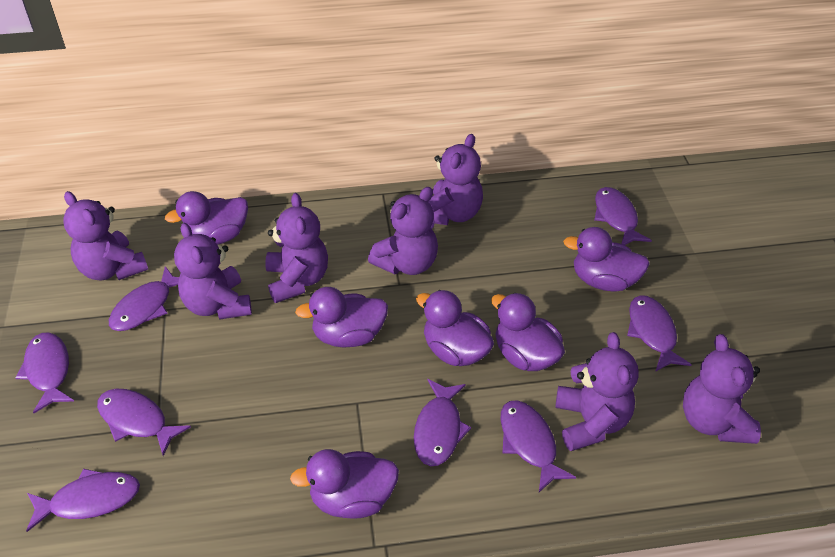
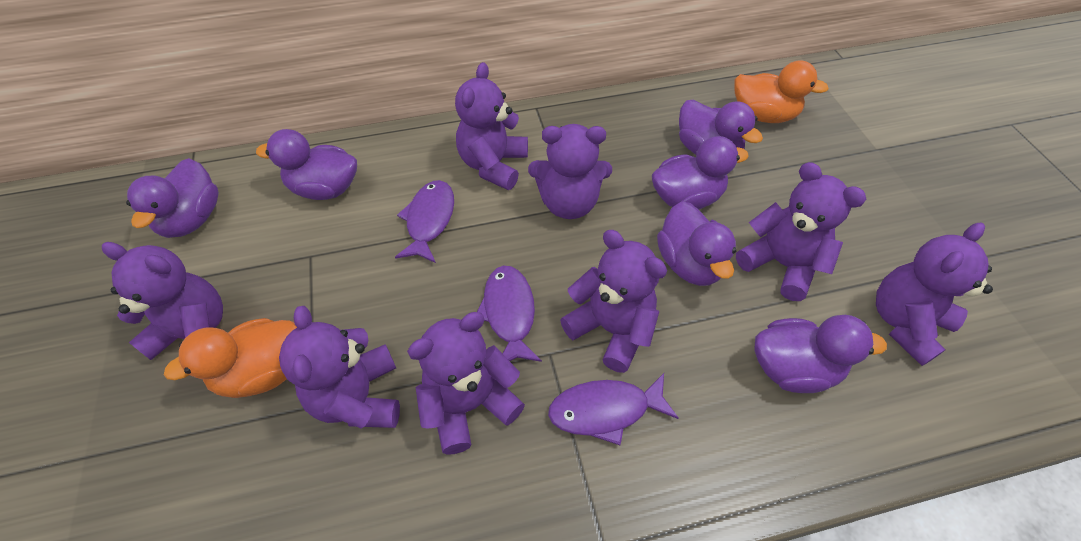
orange duck: 0 -> 2
purple fish: 8 -> 3
purple teddy bear: 7 -> 8

